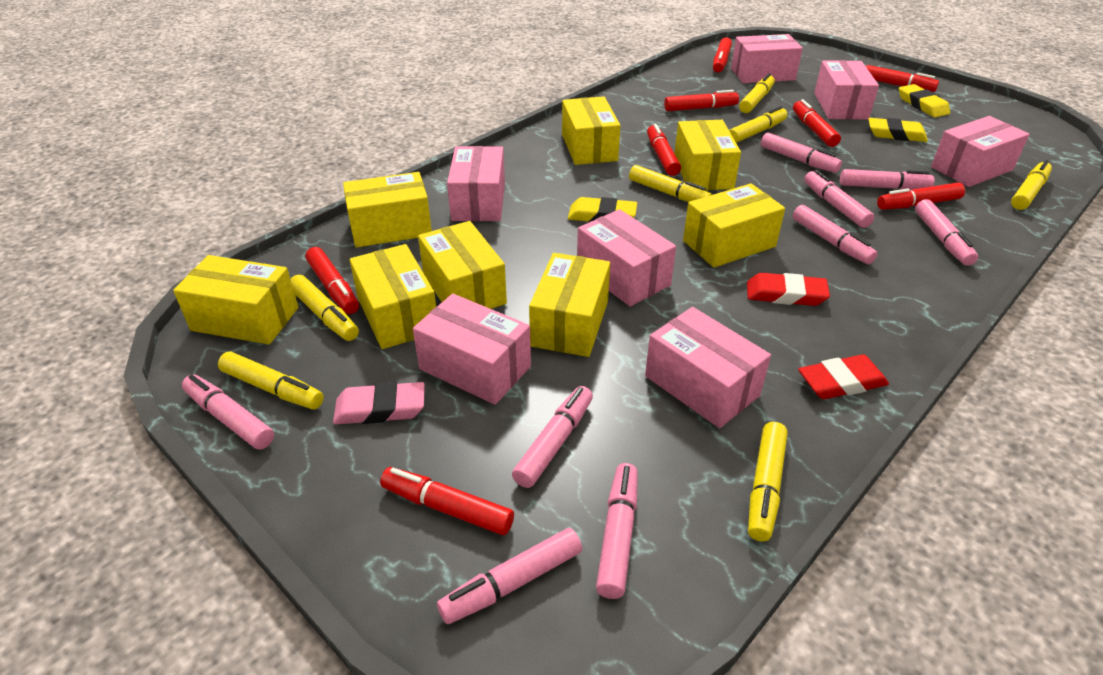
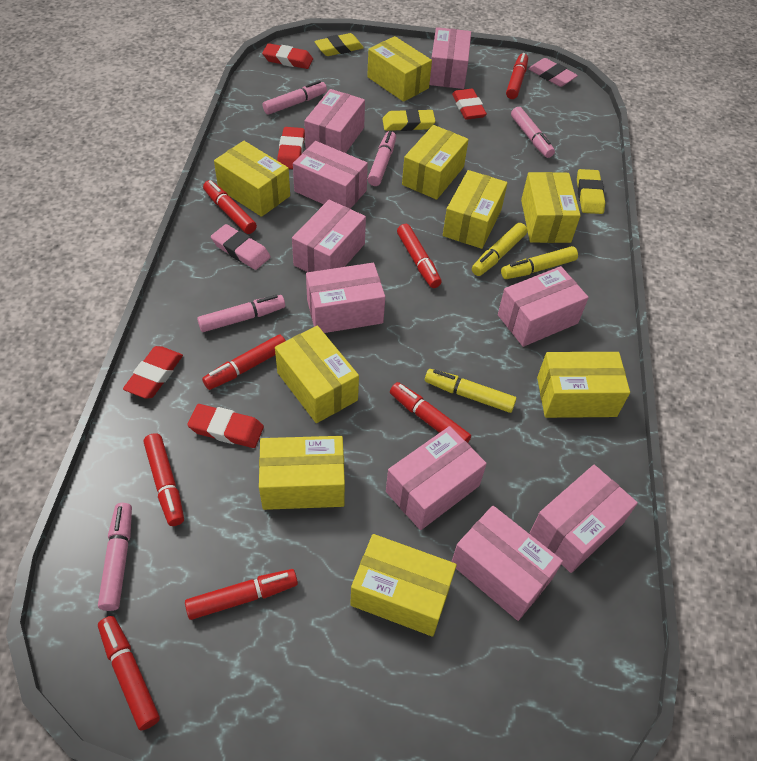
pink box: 7 -> 9
pink eraser: 1 -> 2
pink marker: 9 -> 5
red eraser: 2 -> 5
yellow box: 8 -> 9
yellow marker: 7 -> 3

